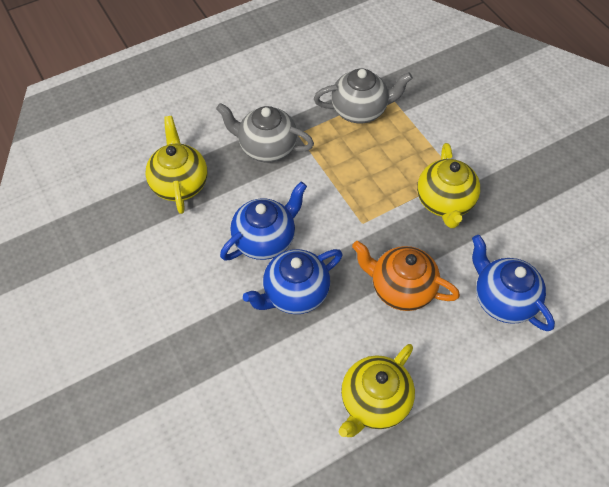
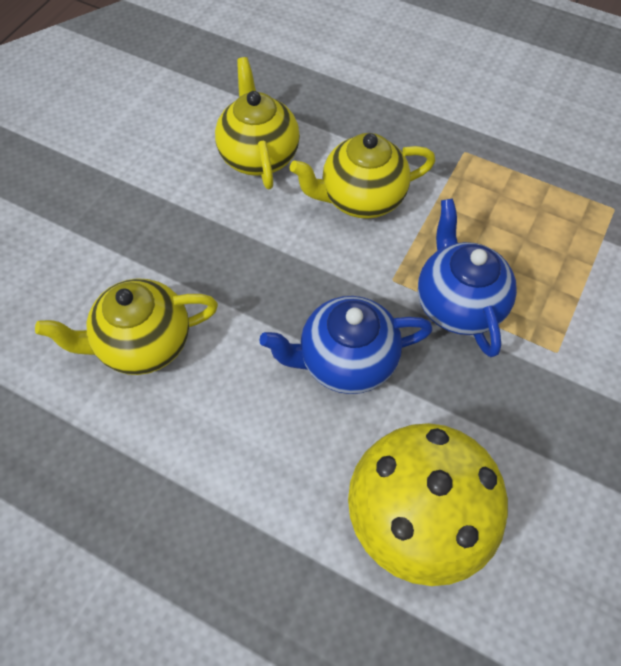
blue teapot: 3 -> 2
grey teapot: 2 -> 0
orange teapot: 1 -> 0
yellow mushroom: 0 -> 1

